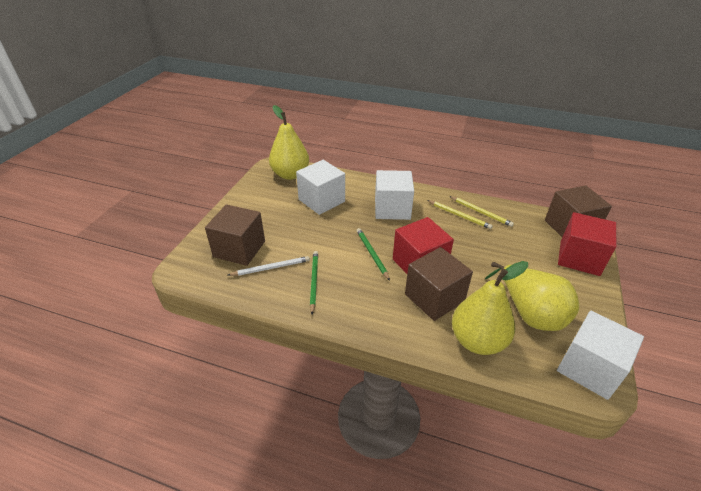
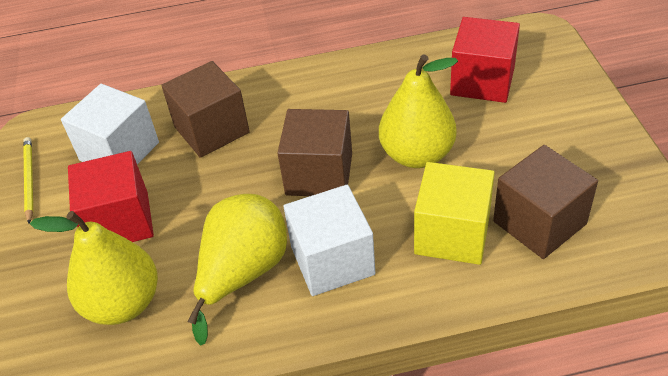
green pencil: 2 -> 0
white cube: 3 -> 2
white pencil: 1 -> 0
yellow cube: 0 -> 1
yellow pencil: 2 -> 1

